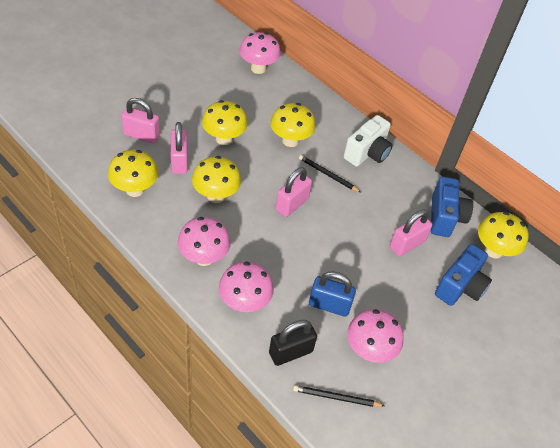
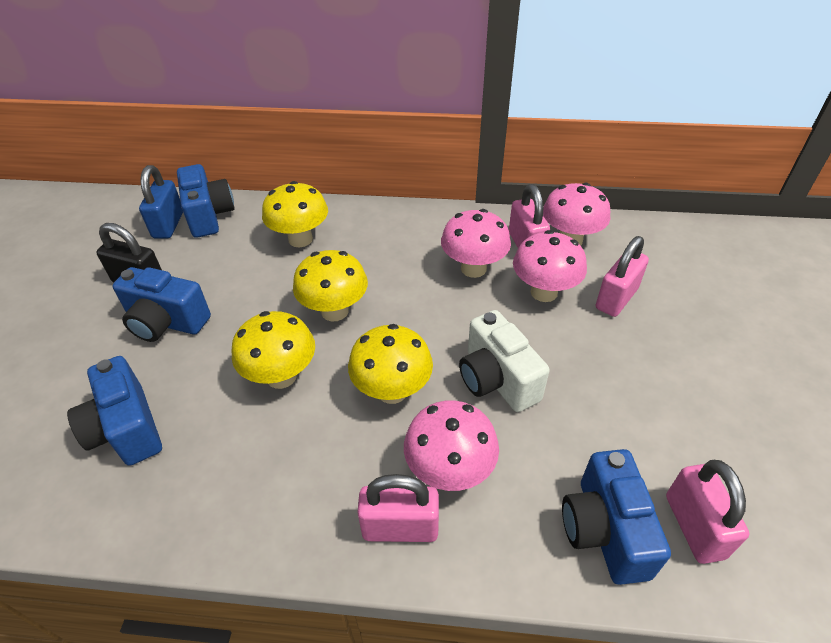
black pencil: 2 -> 0
blue camera: 2 -> 4
yellow mushroom: 5 -> 4

